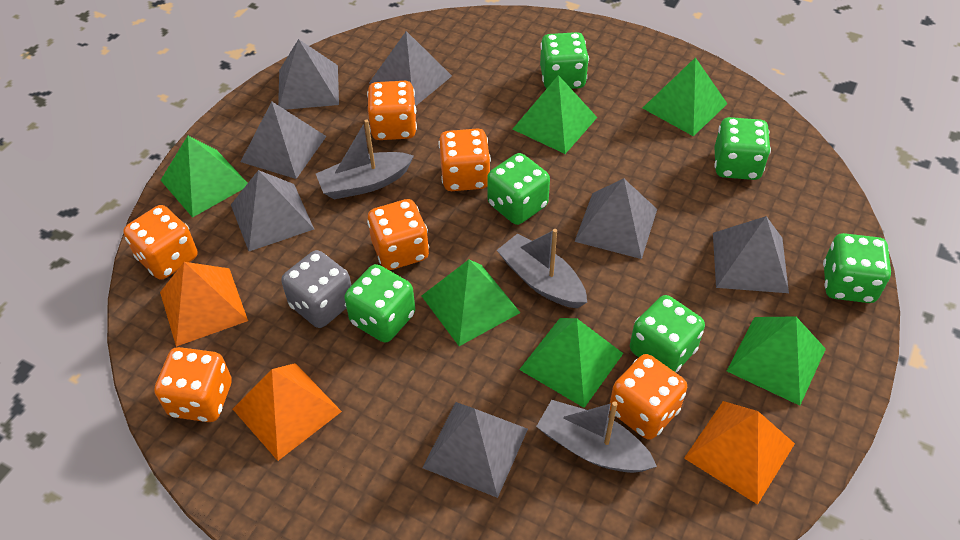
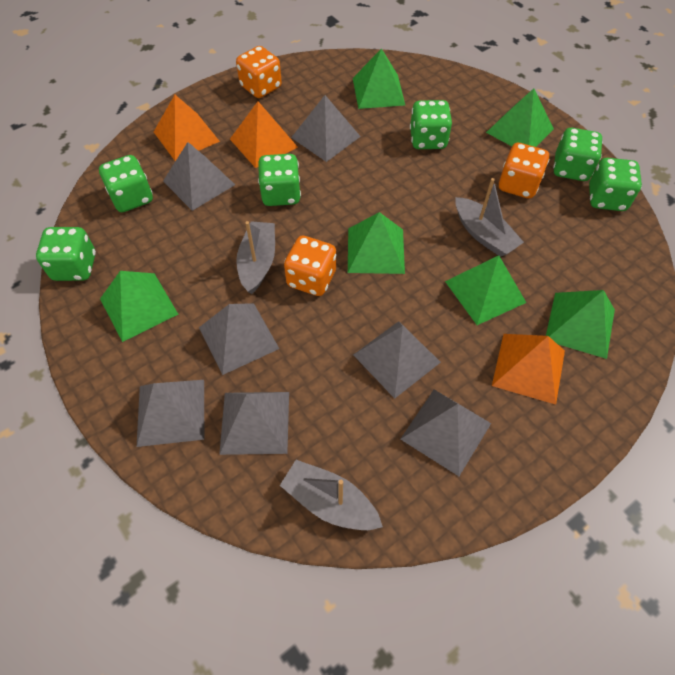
grey dice: 1 -> 0
orange dice: 6 -> 3

